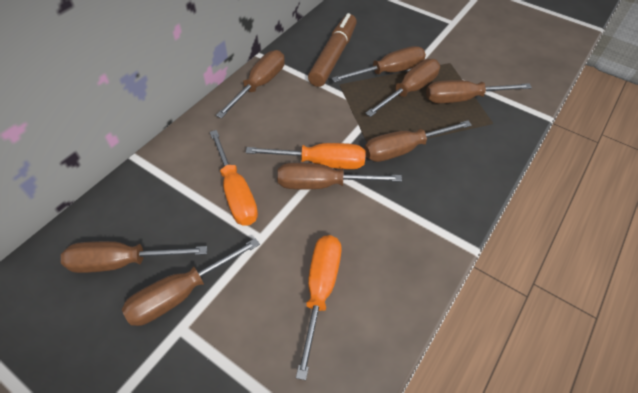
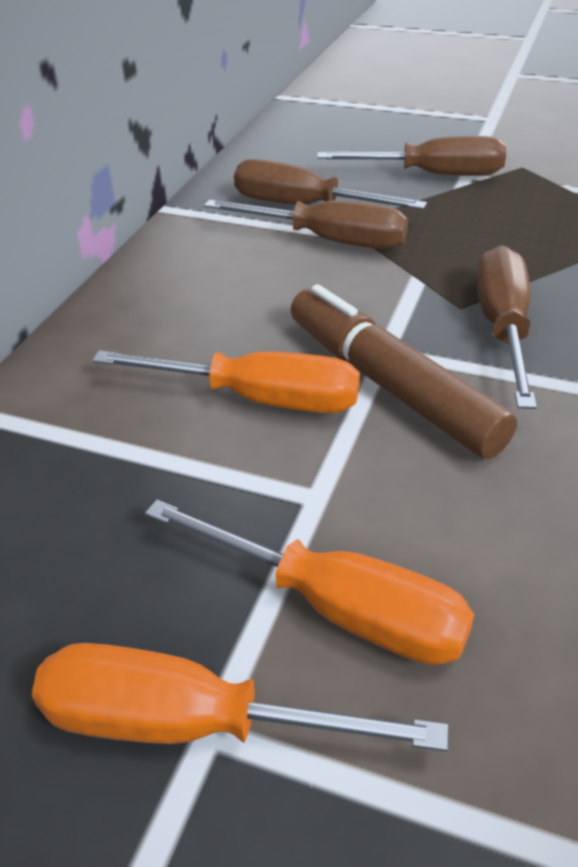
brown screwdriver: 8 -> 4

